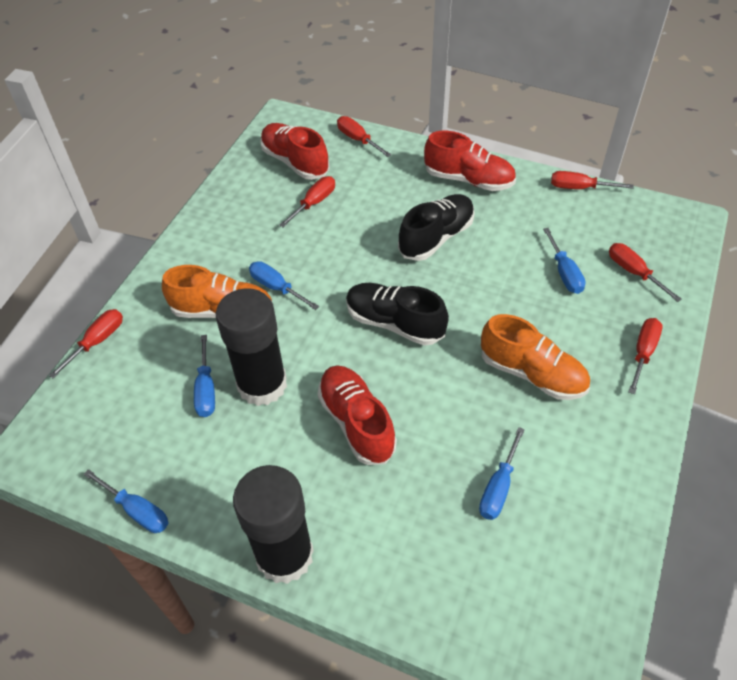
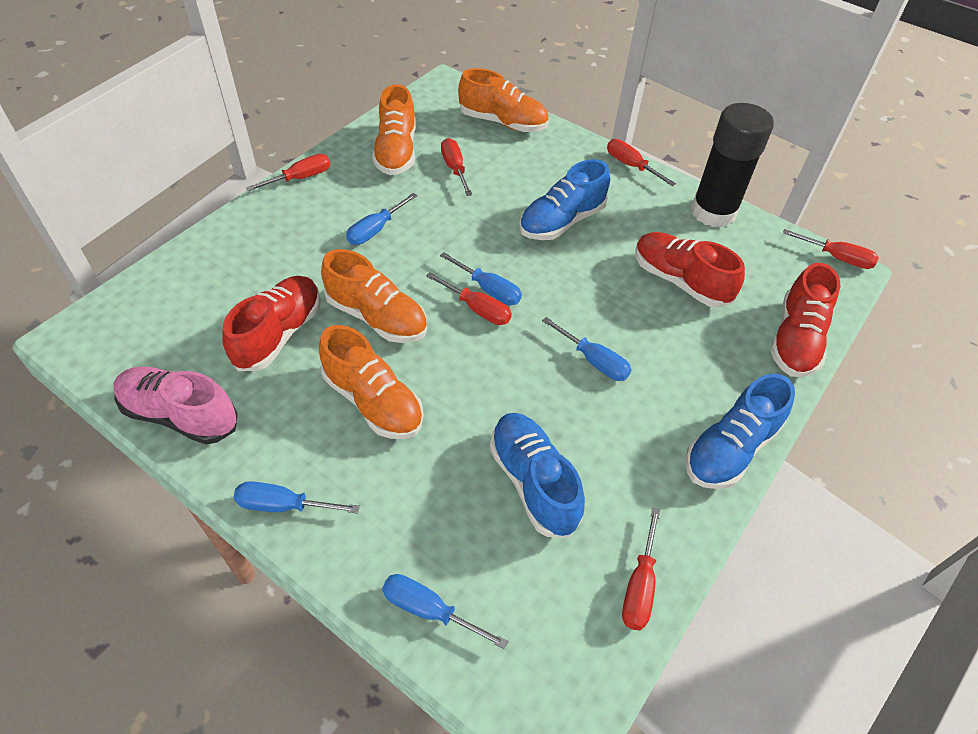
black glue stick: 2 -> 1
black shoe: 2 -> 0
blue shoe: 0 -> 3
orange shoe: 2 -> 4
pink shoe: 0 -> 1

